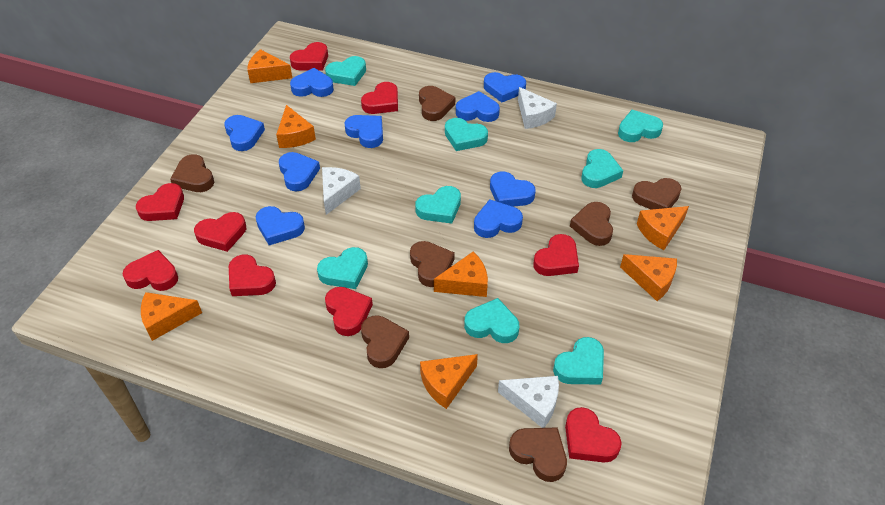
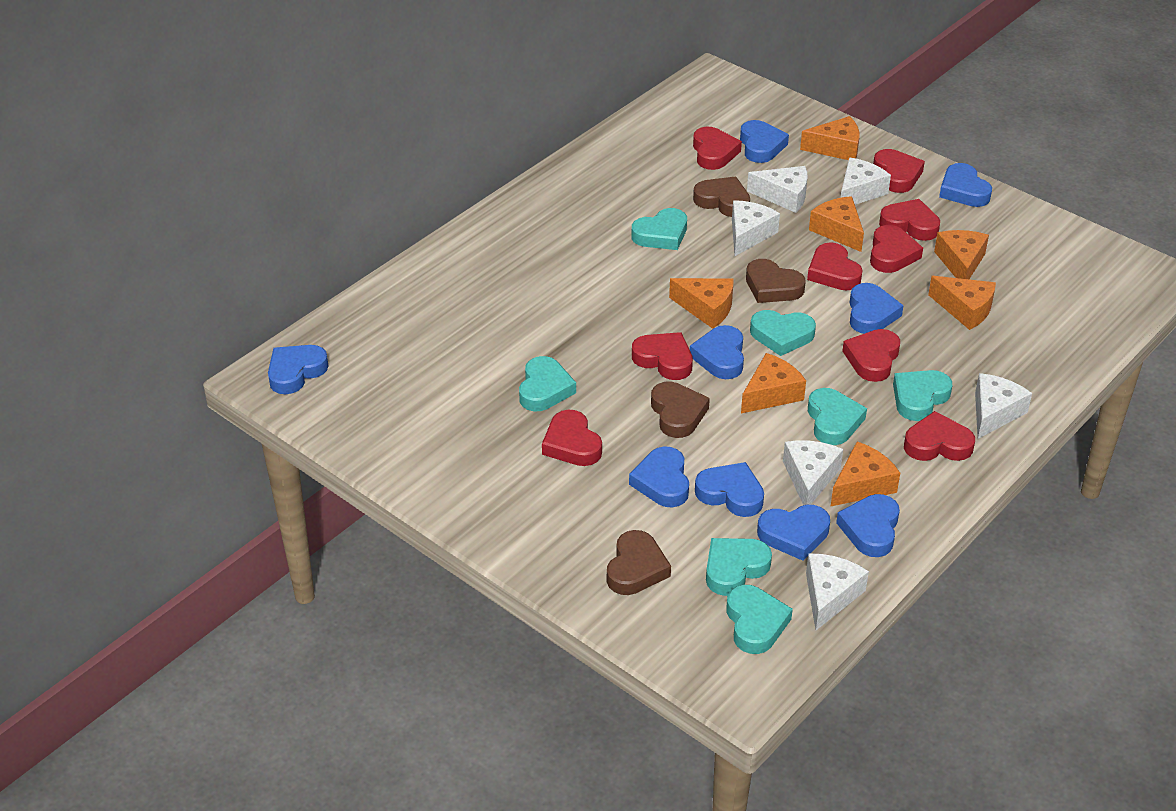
brown heart: 7 -> 4
turquoise heart: 8 -> 7
white cheese: 3 -> 6

